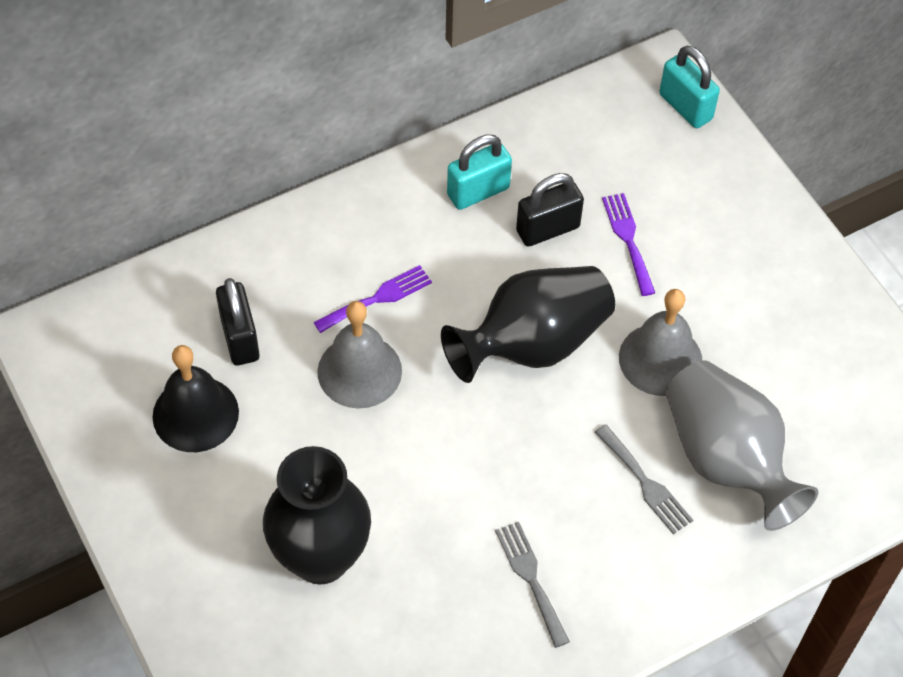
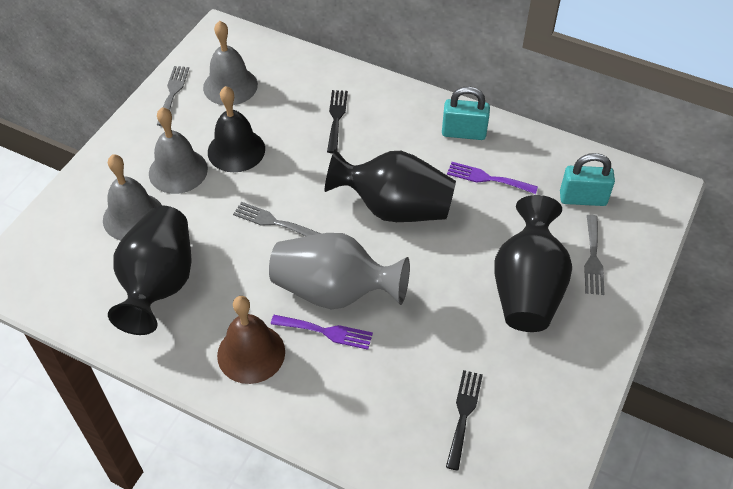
black fork: 0 -> 2
black padlock: 2 -> 0
black vase: 2 -> 3
brown bell: 0 -> 1
grey bell: 2 -> 3
grey fork: 2 -> 3

